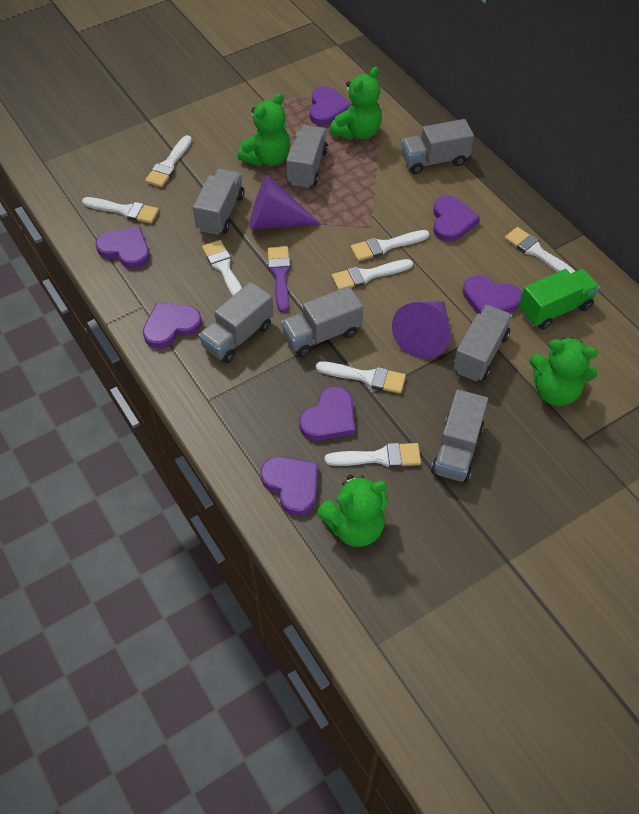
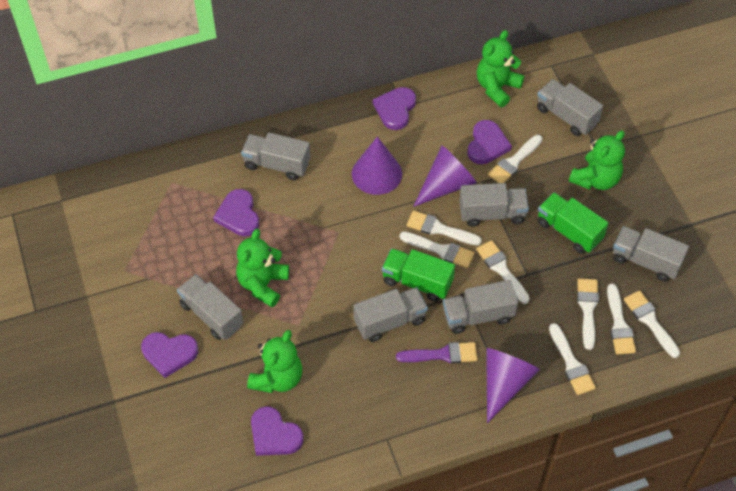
green truck: 1 -> 2
purple cone: 2 -> 3
purple heart: 7 -> 5

